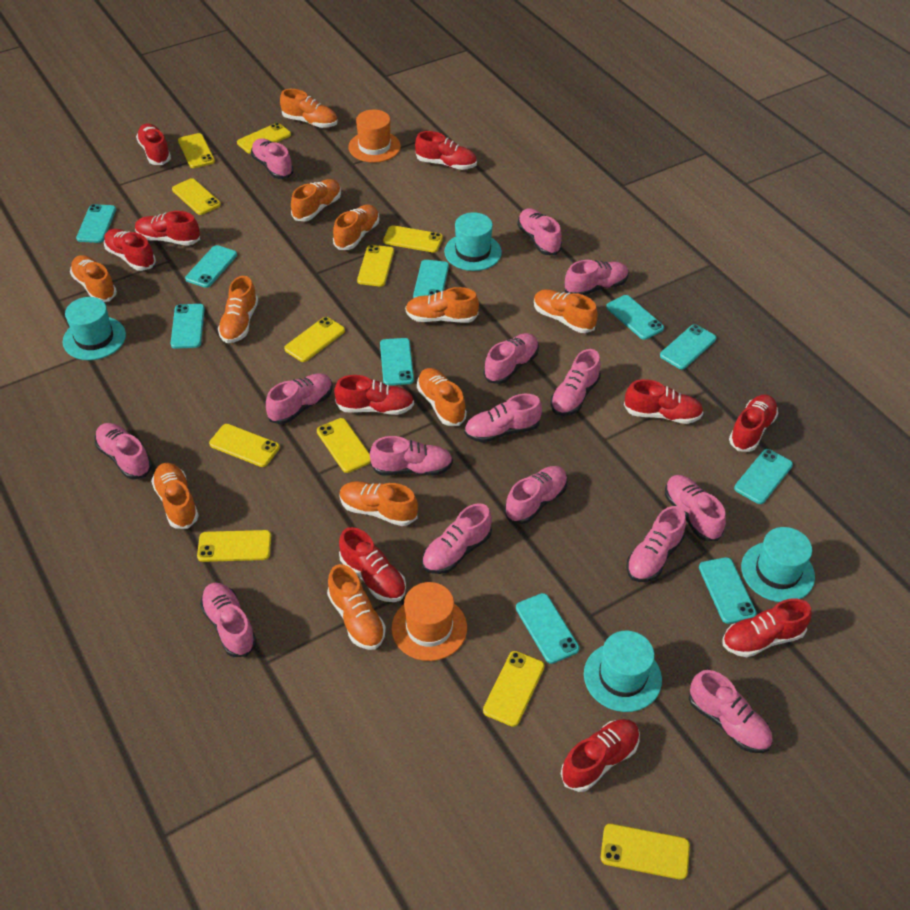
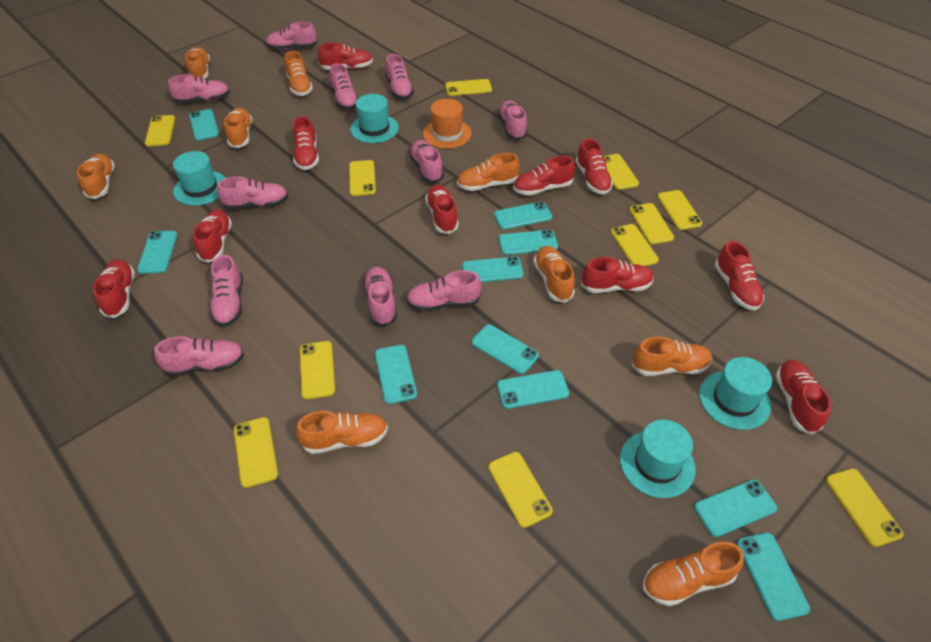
orange hat: 2 -> 1
orange shoe: 11 -> 9
pink shoe: 15 -> 11

